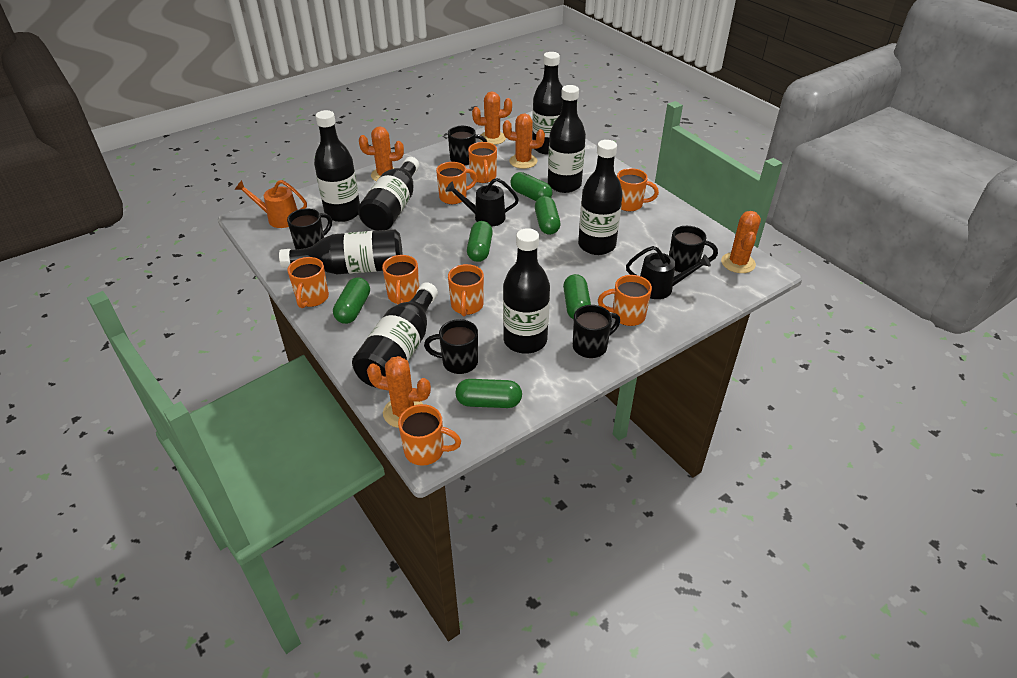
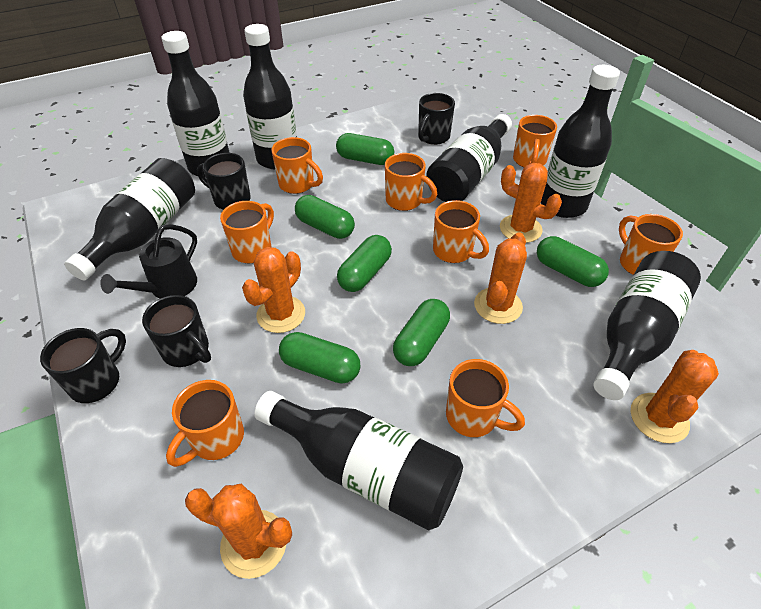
black bottle: 8 -> 7
black mug: 5 -> 4
black watering can: 2 -> 1
orange watering can: 1 -> 0

